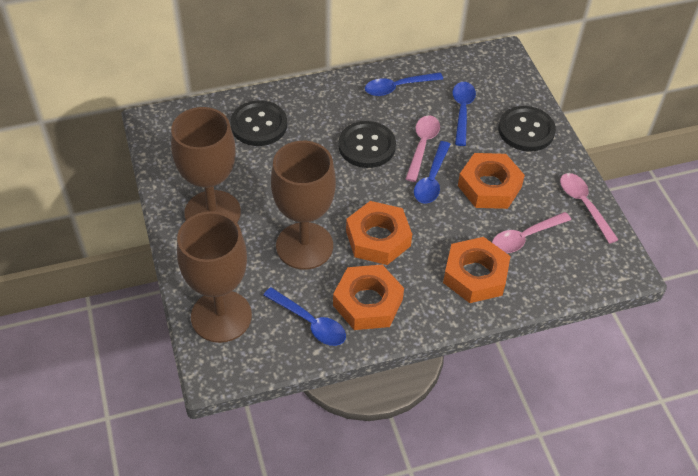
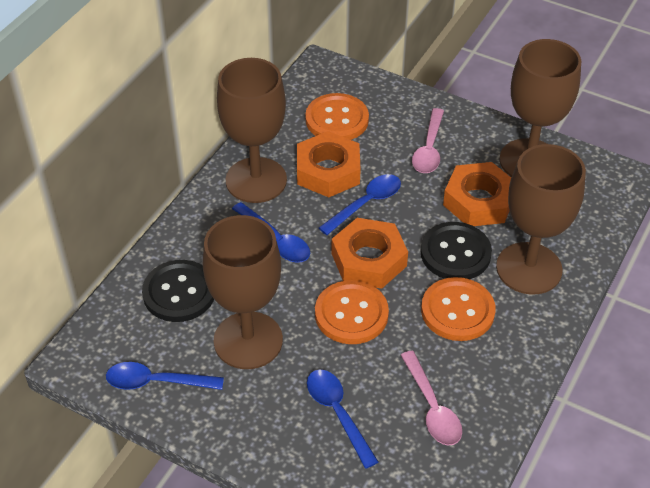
black button: 3 -> 2
brown goblet: 3 -> 4
orange button: 0 -> 3
orange nut: 4 -> 3
pink spoon: 3 -> 2

